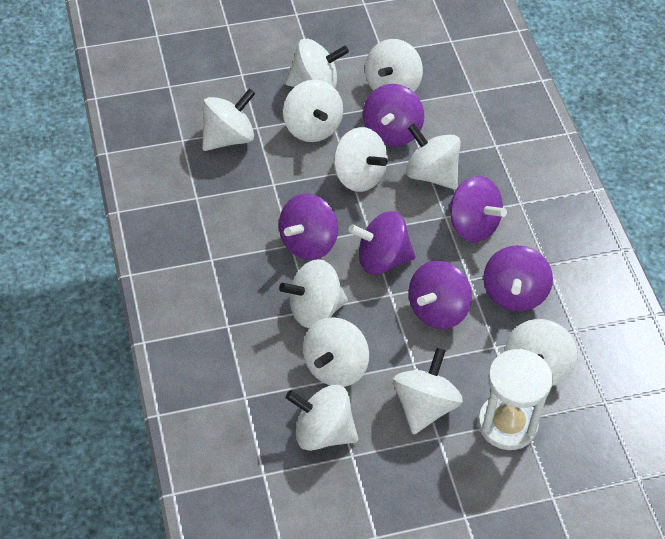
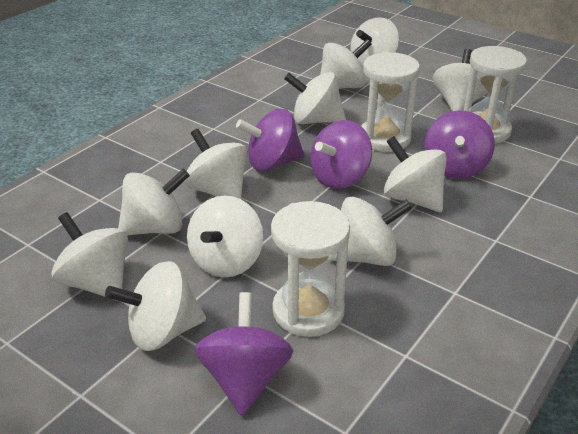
purple spinning top: 6 -> 4
white hourglass: 1 -> 3

